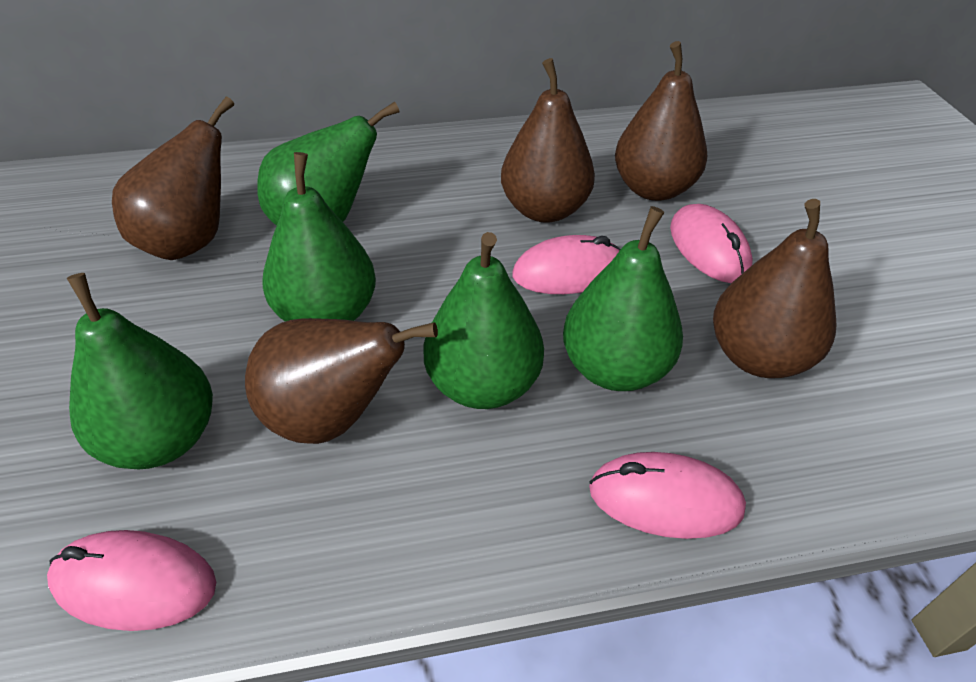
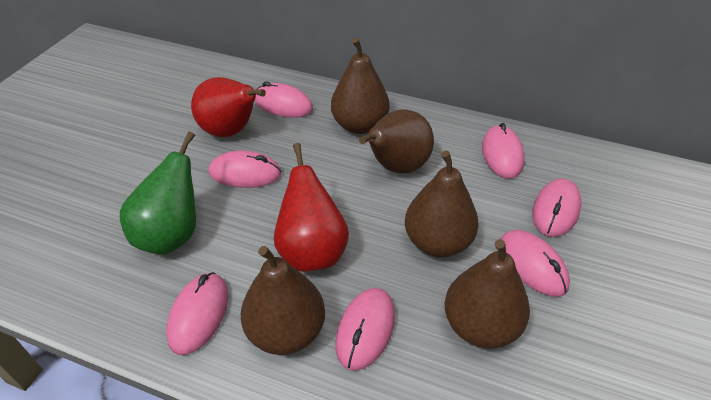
green pear: 5 -> 1
pink mouse: 4 -> 7
red pear: 0 -> 2

